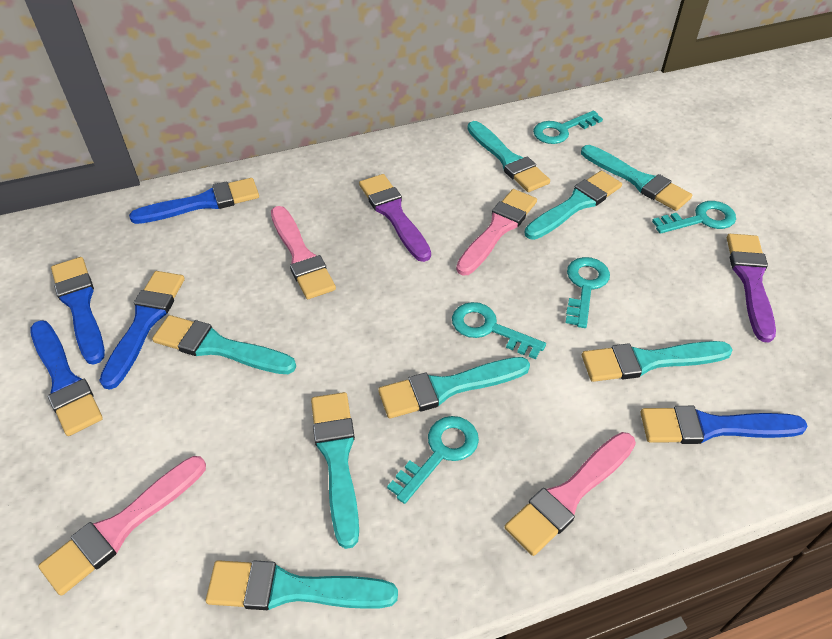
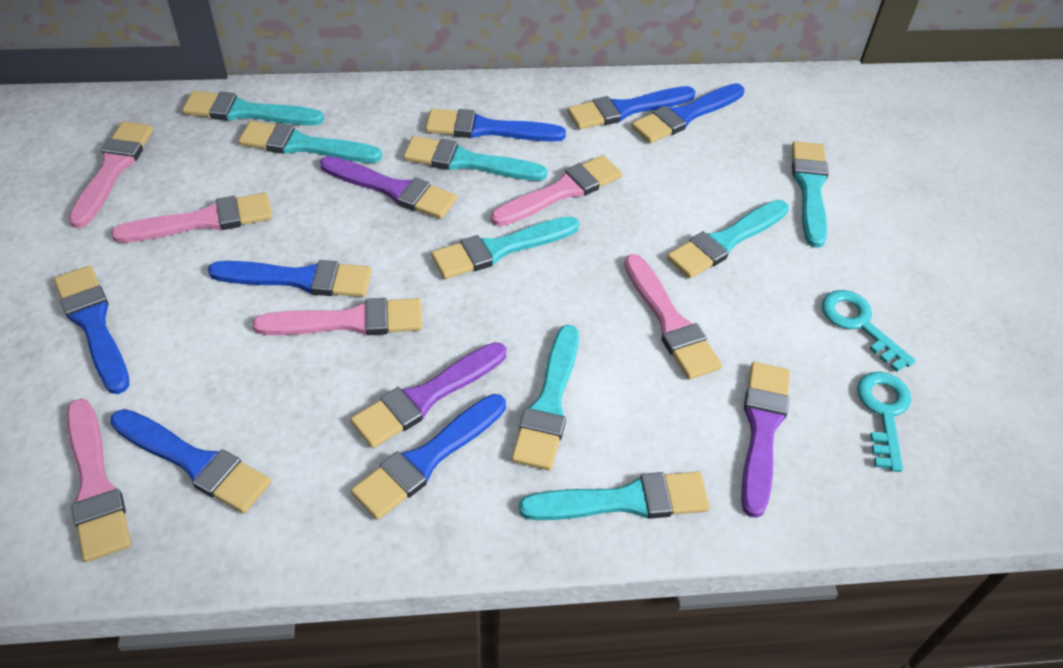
blue brush: 5 -> 7
pink brush: 4 -> 6
purple brush: 2 -> 3
turquoise key: 5 -> 2

